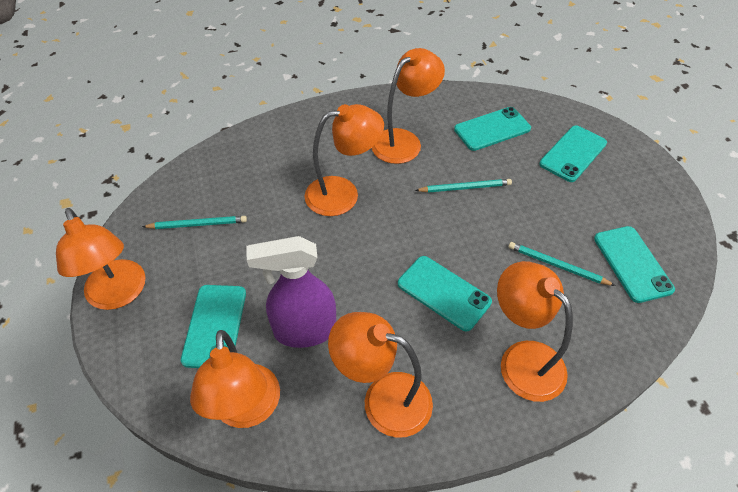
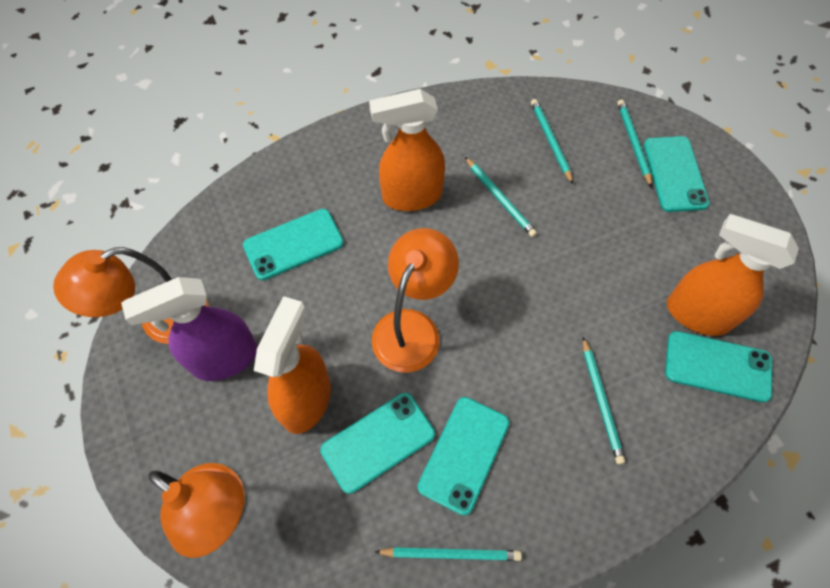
orange lamp: 6 -> 3
orange spray bottle: 0 -> 3
turquoise pencil: 3 -> 5

